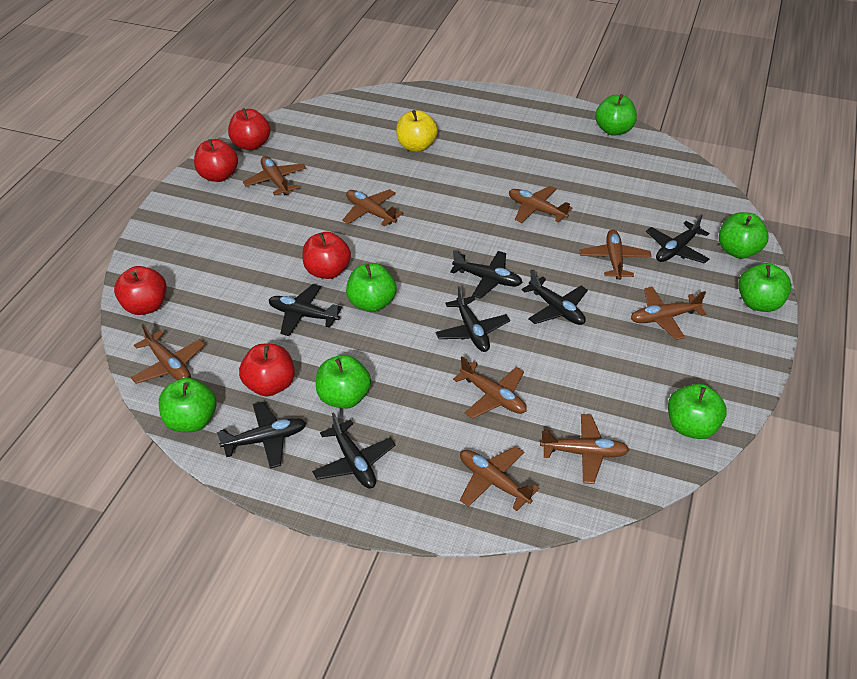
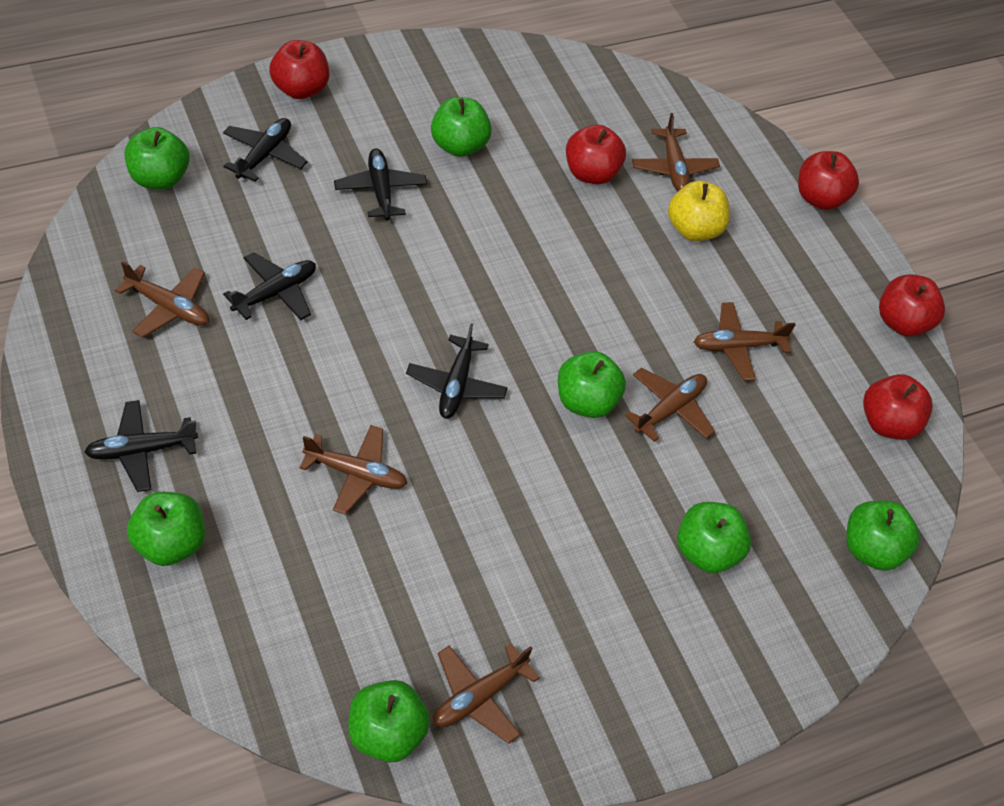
black plane: 7 -> 5
brown plane: 9 -> 6

